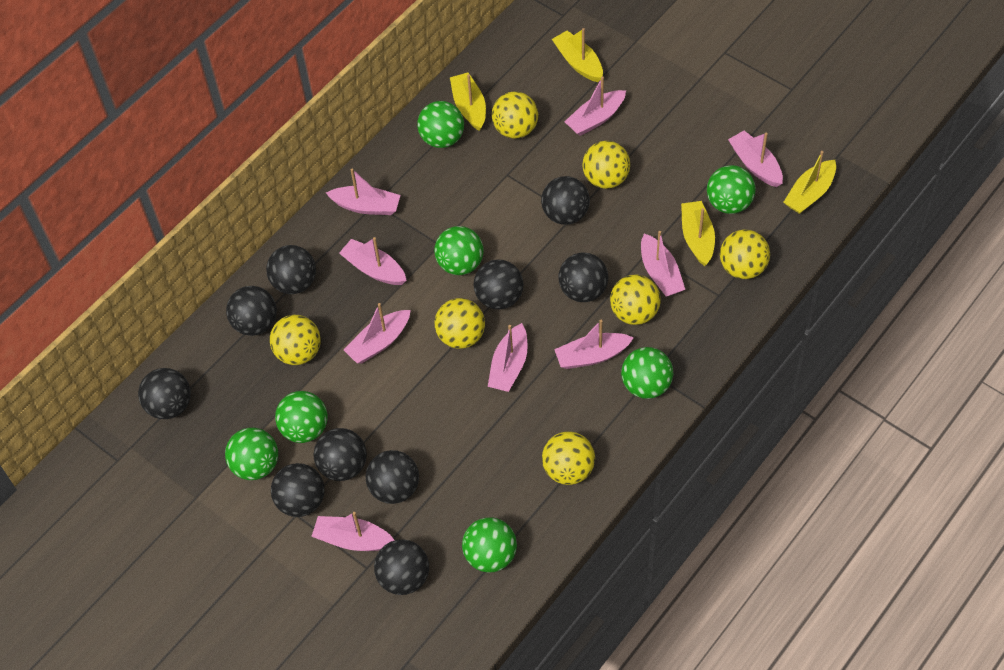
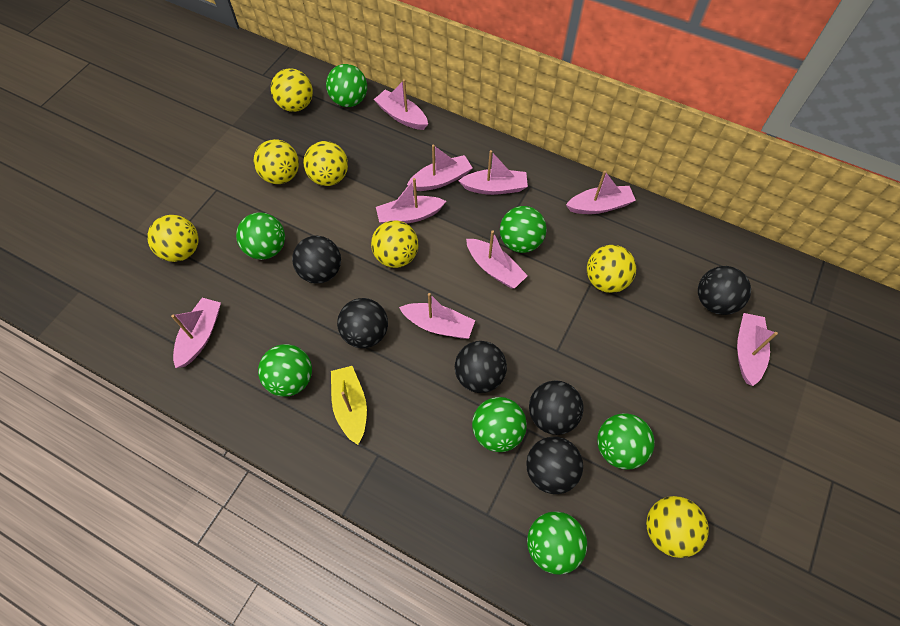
black ball: 10 -> 6
yellow boat: 4 -> 1

